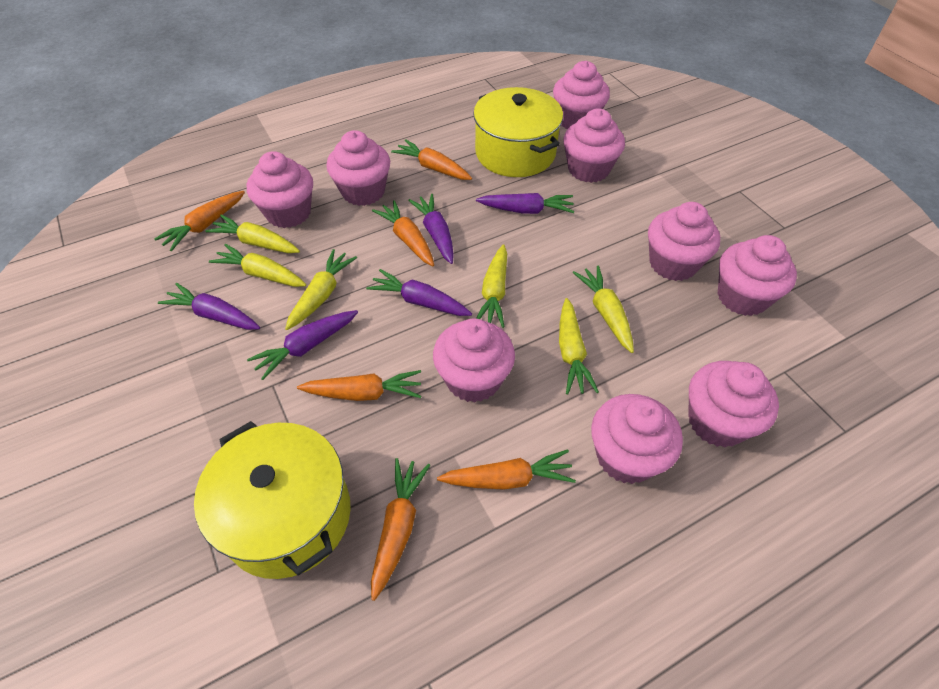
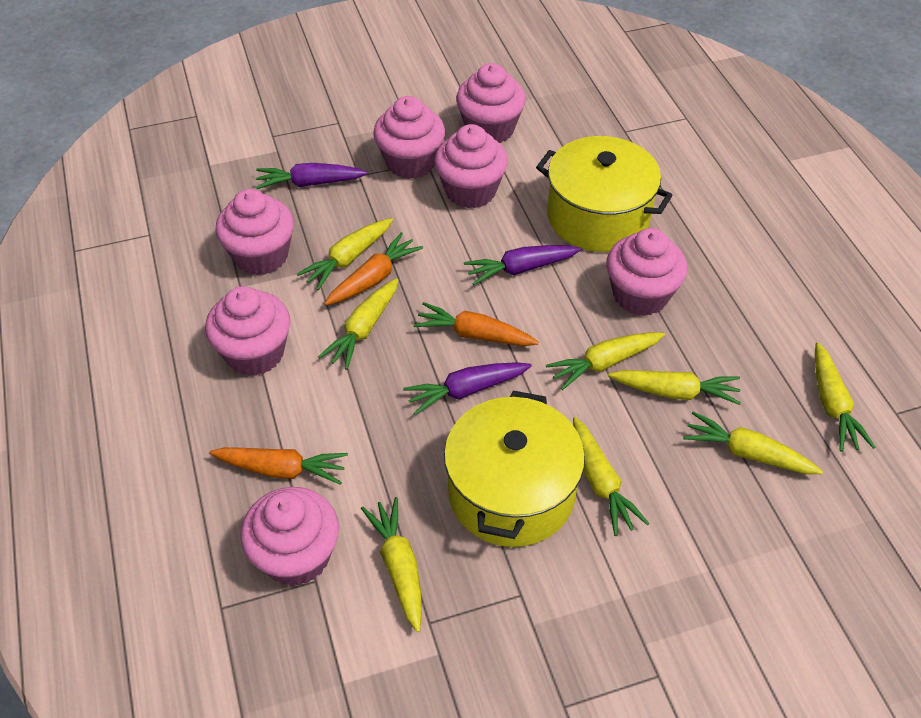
orange carrot: 6 -> 3
pink cupcake: 9 -> 7
purple carrot: 5 -> 3
yellow carrot: 6 -> 8

